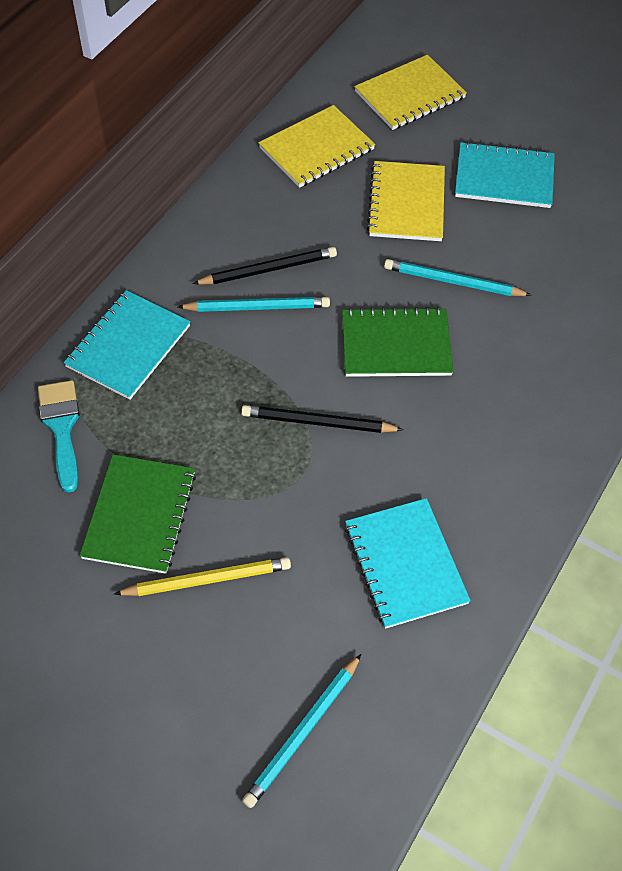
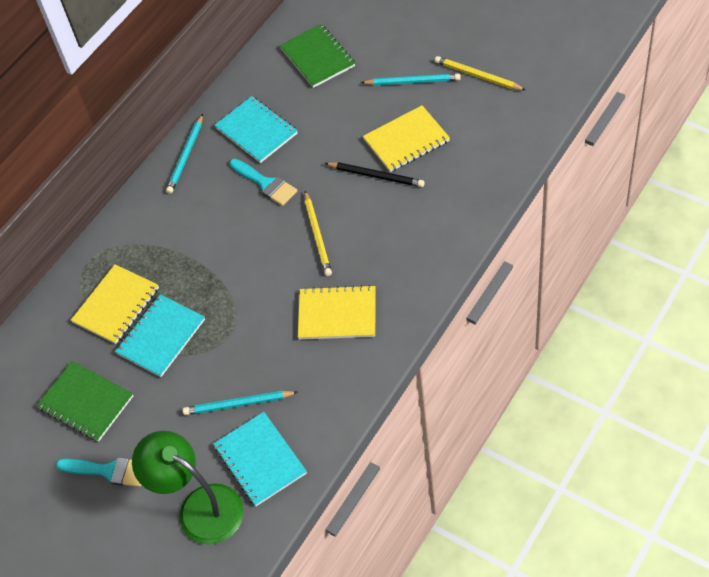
black pencil: 2 -> 1
green lamp: 0 -> 1
turquoise brush: 1 -> 2
yellow pencil: 1 -> 2

